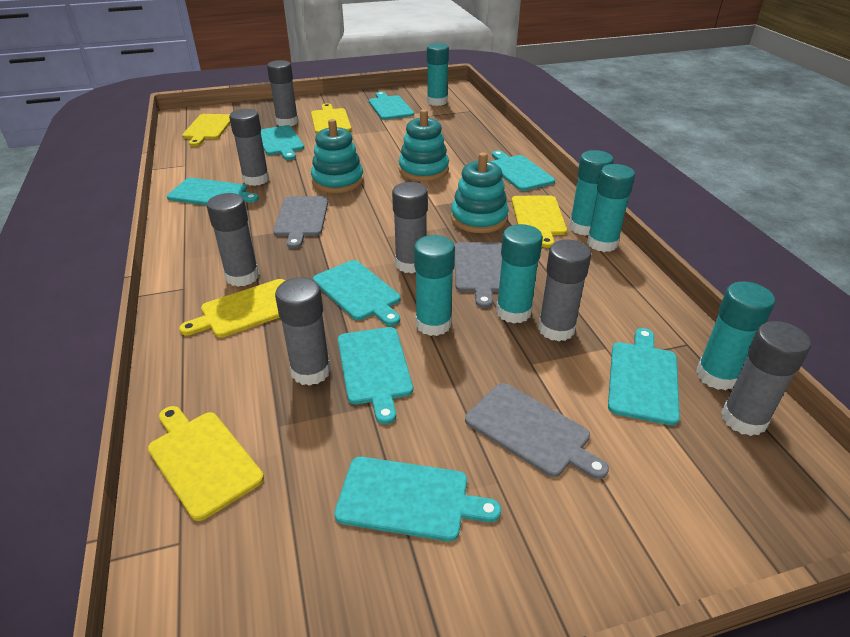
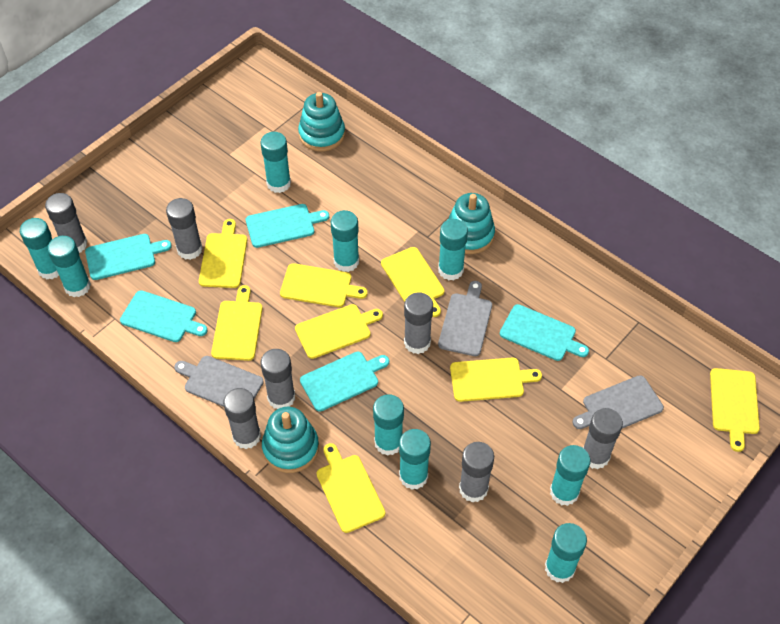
turquoise cutting board: 8 -> 5
turquoise glue stick: 6 -> 9
yellow cutting board: 5 -> 8

